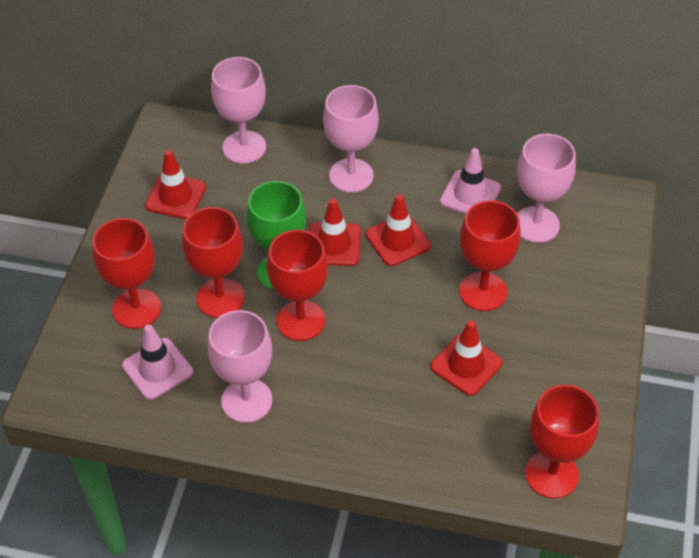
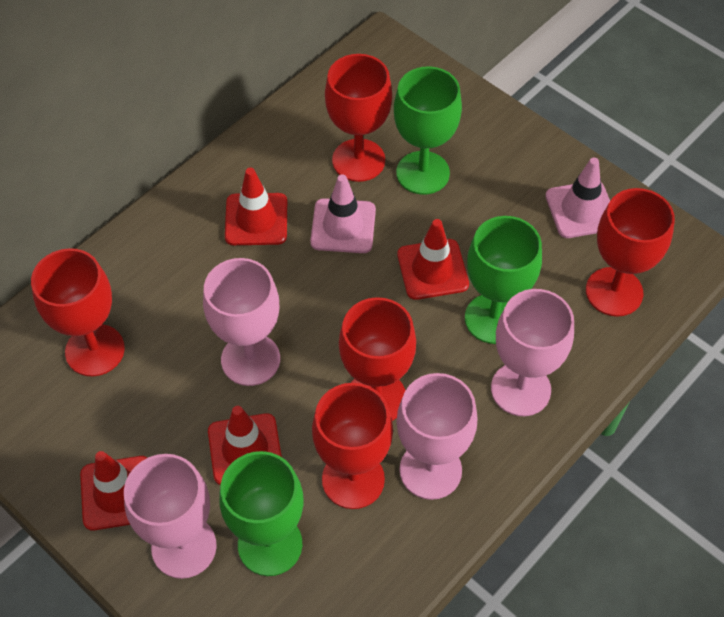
green goblet: 1 -> 3

